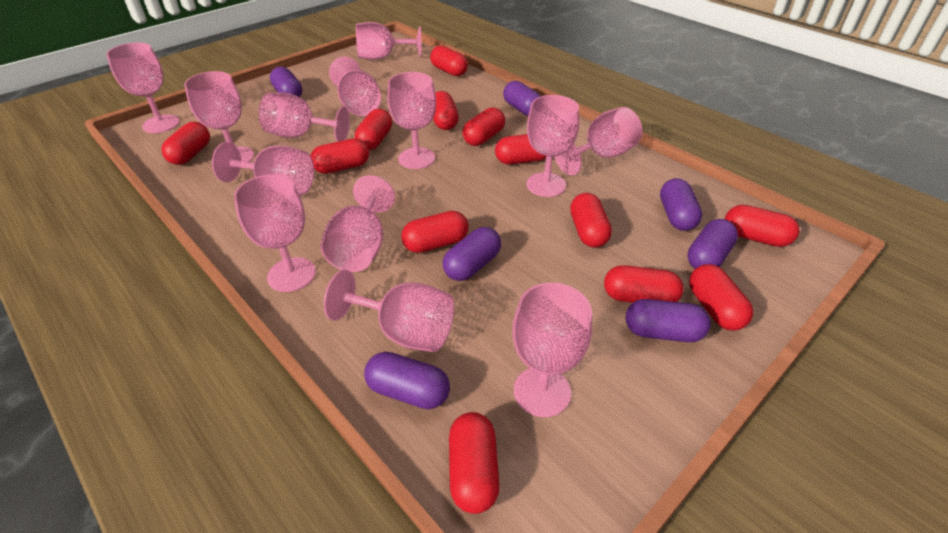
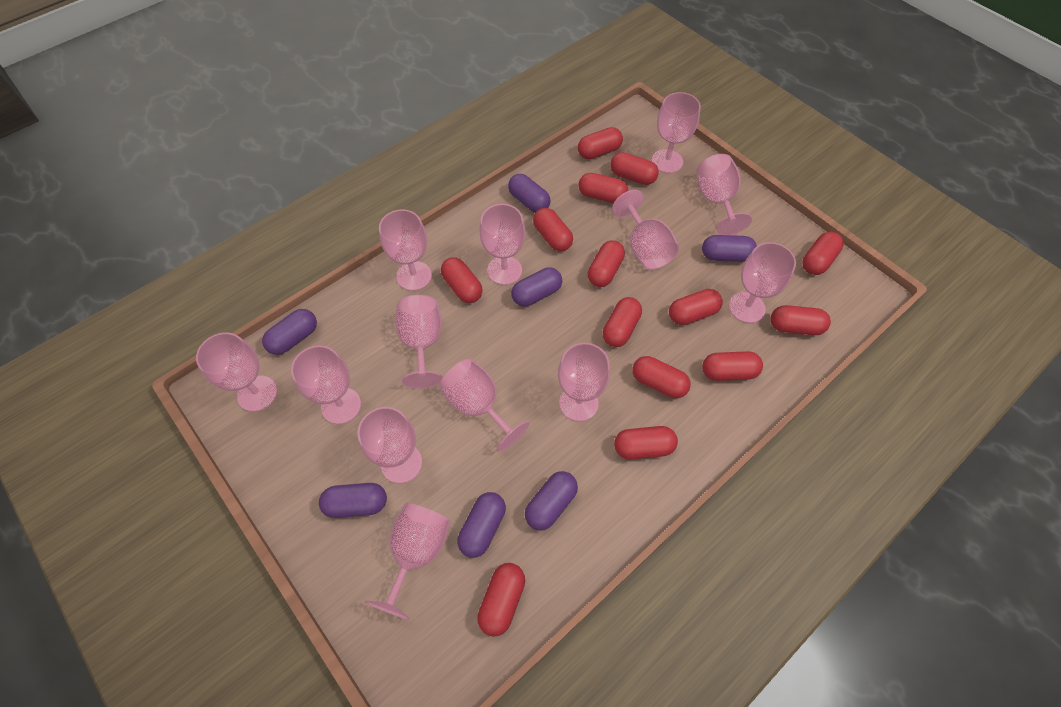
red capsule: 13 -> 14

